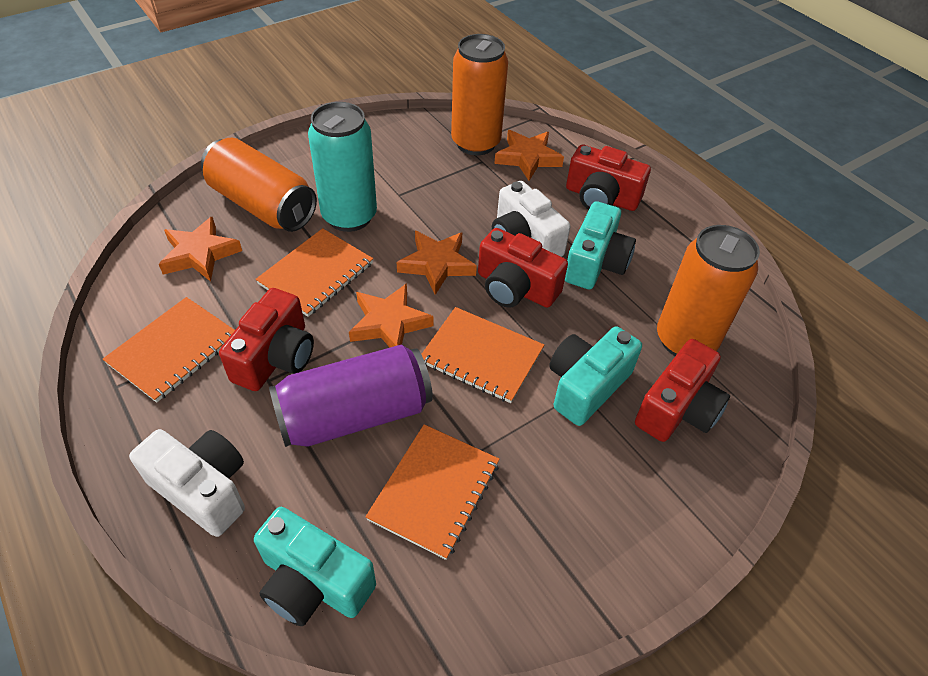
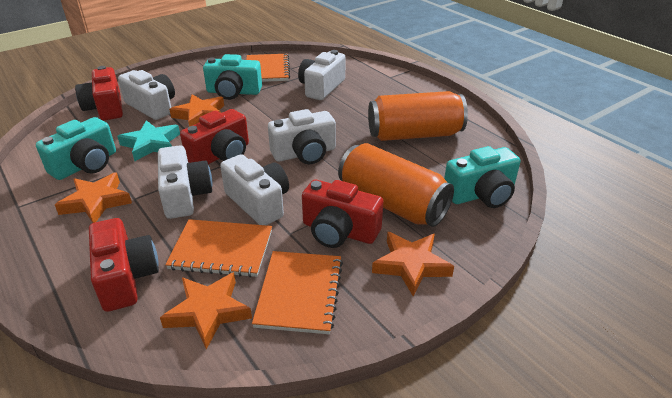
orange can: 3 -> 2
orange notebook: 4 -> 3
purple can: 1 -> 0
turquoise can: 1 -> 0
turquoise star: 0 -> 1
white camera: 2 -> 5

